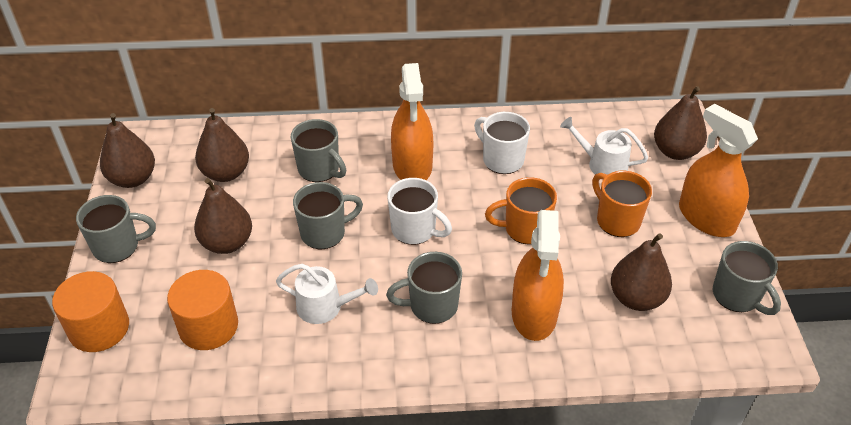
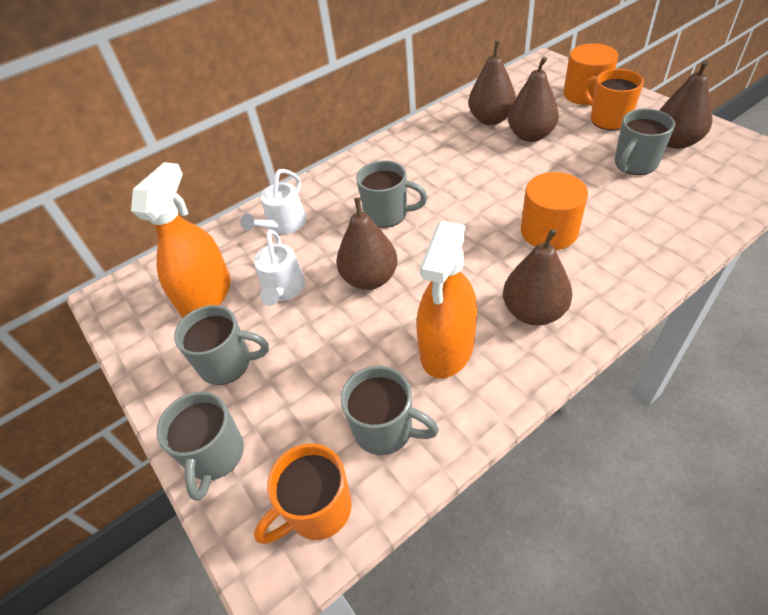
orange spray bottle: 3 -> 2
white mug: 2 -> 0

